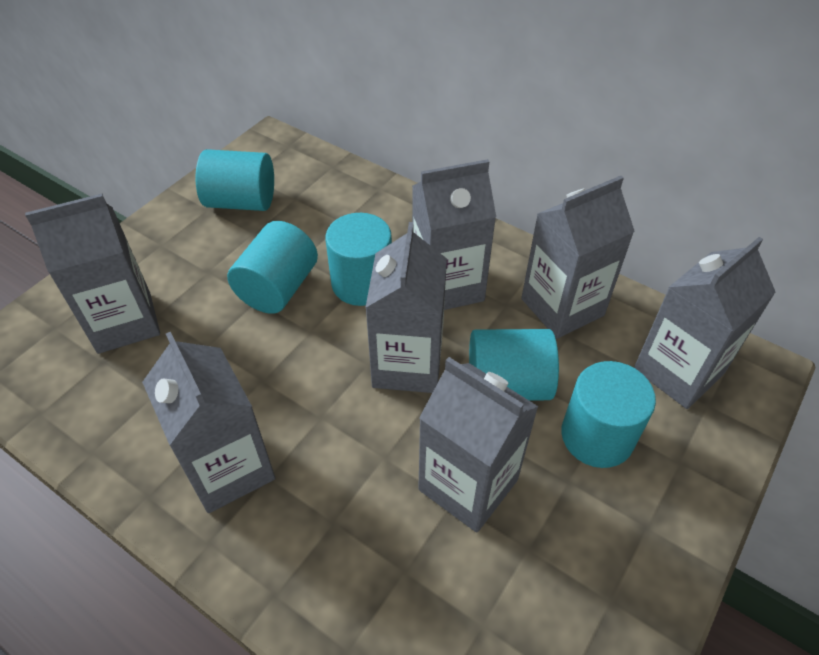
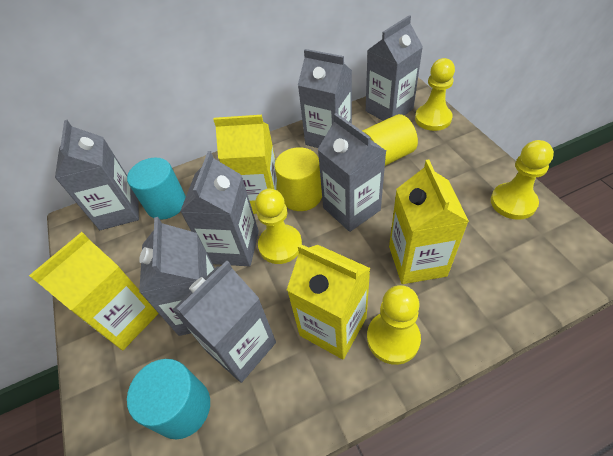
turquoise cylinder: 5 -> 2
yellow carton: 0 -> 4
yellow cylinder: 0 -> 2
yellow pawn: 0 -> 4

